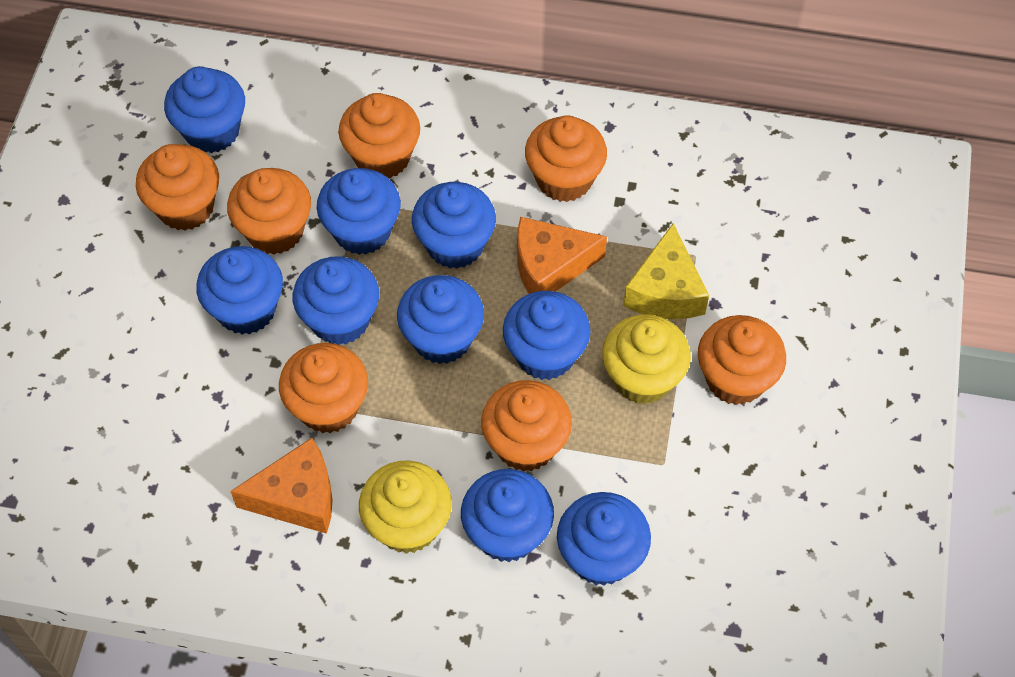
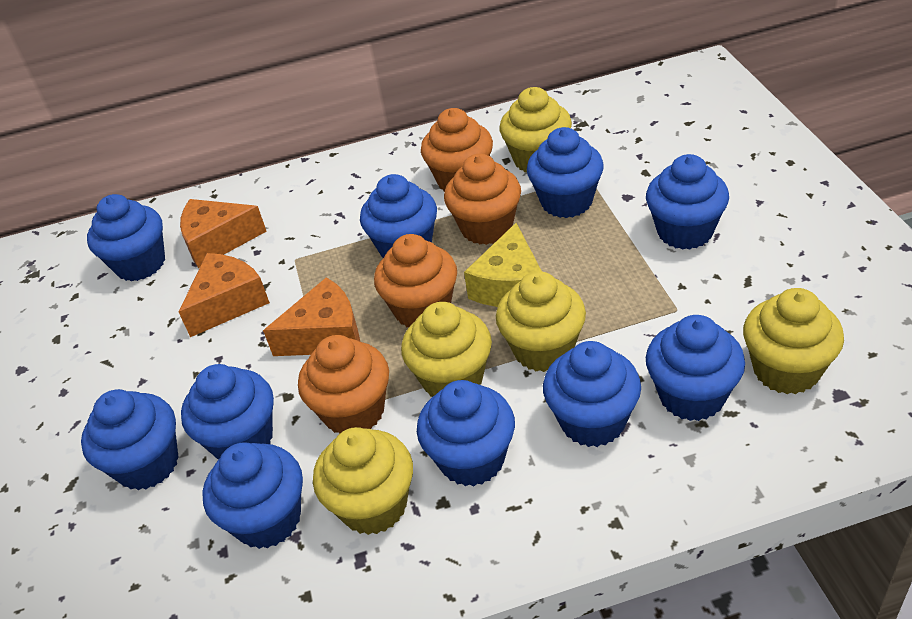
blue cupcake: 9 -> 10
orange cheese: 2 -> 3
orange cupcake: 7 -> 4
yellow cupcake: 2 -> 5

